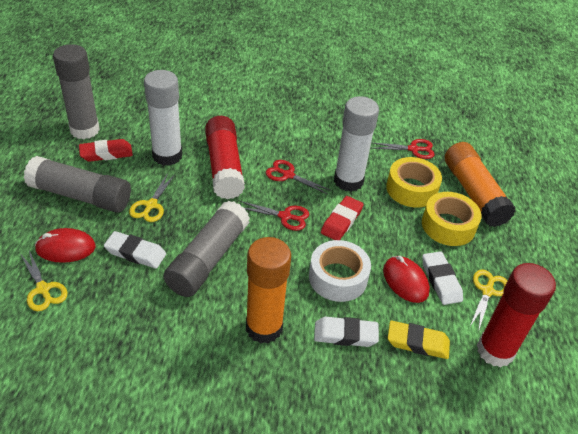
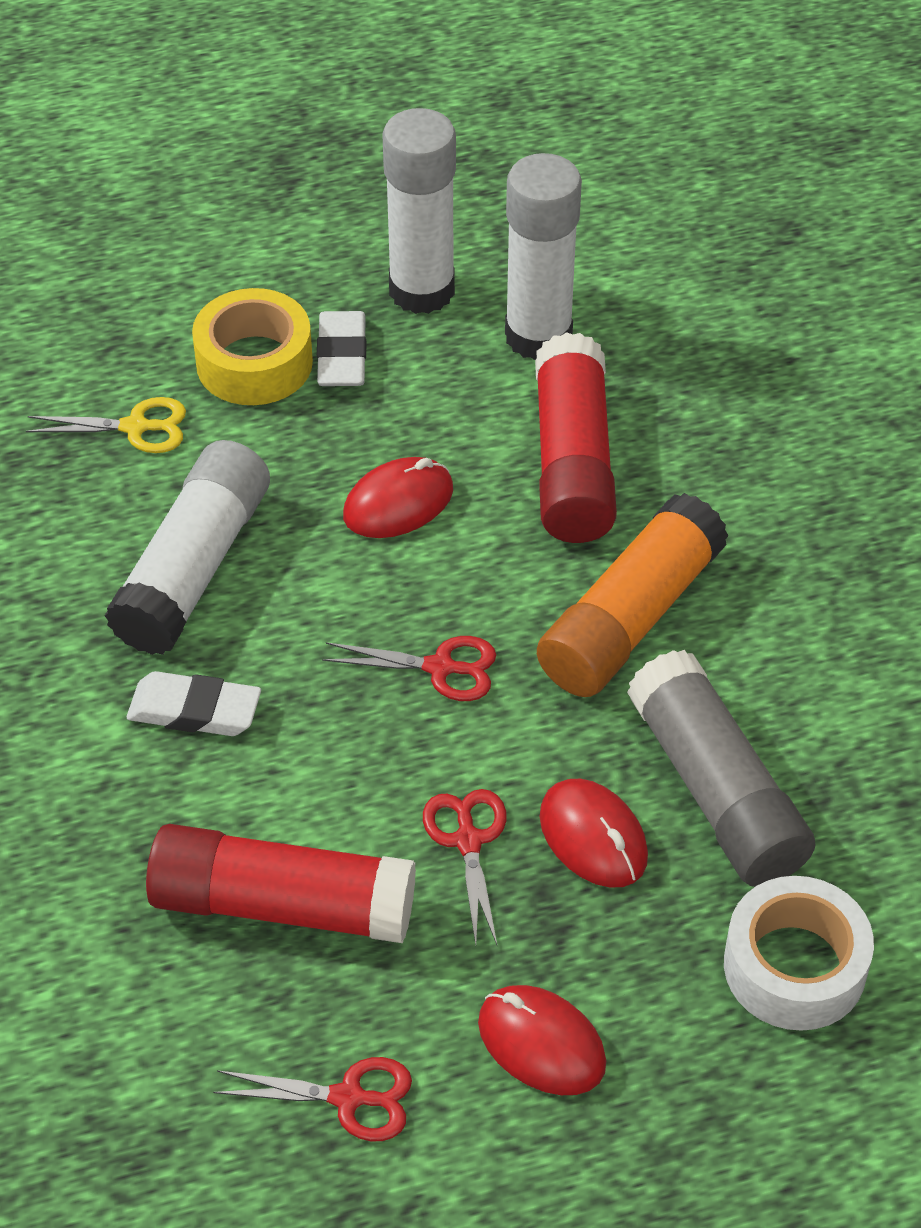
grey glue stick: 3 -> 1
orange glue stick: 2 -> 1
red eraser: 2 -> 0
red mouse: 2 -> 3
white eraser: 3 -> 2
white glue stick: 2 -> 3
yellow eraser: 1 -> 0
yellow scissors: 3 -> 1
yellow tape: 2 -> 1

